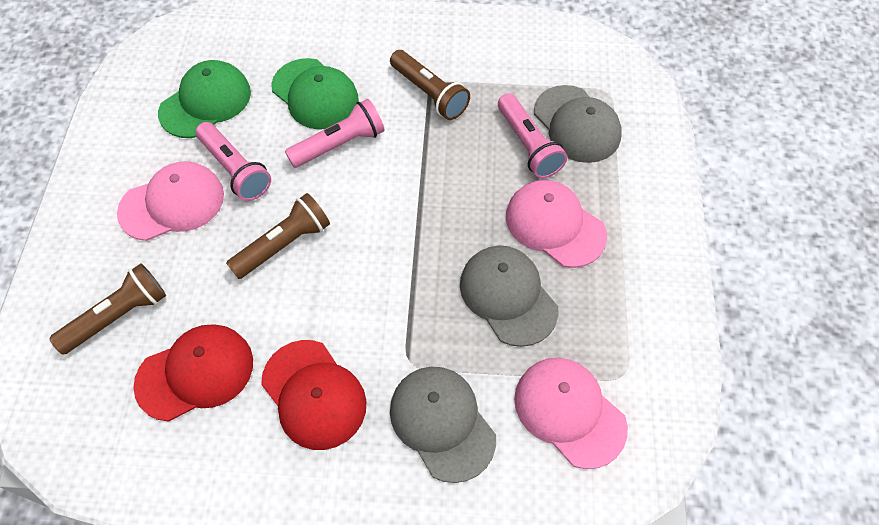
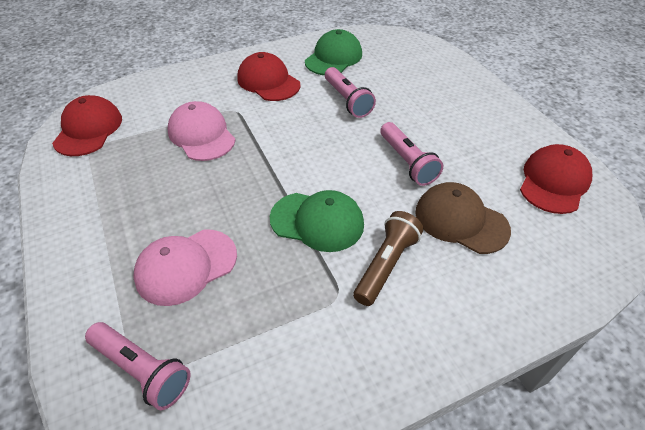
brown cap: 0 -> 1
brown flashlight: 3 -> 1
grey cap: 3 -> 0
pink cap: 3 -> 2
red cap: 2 -> 3

